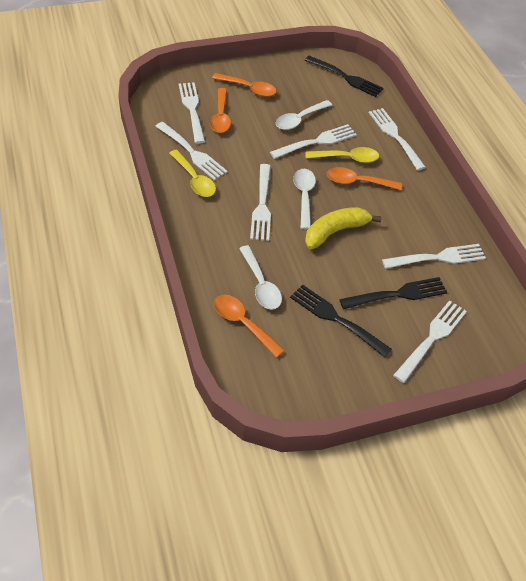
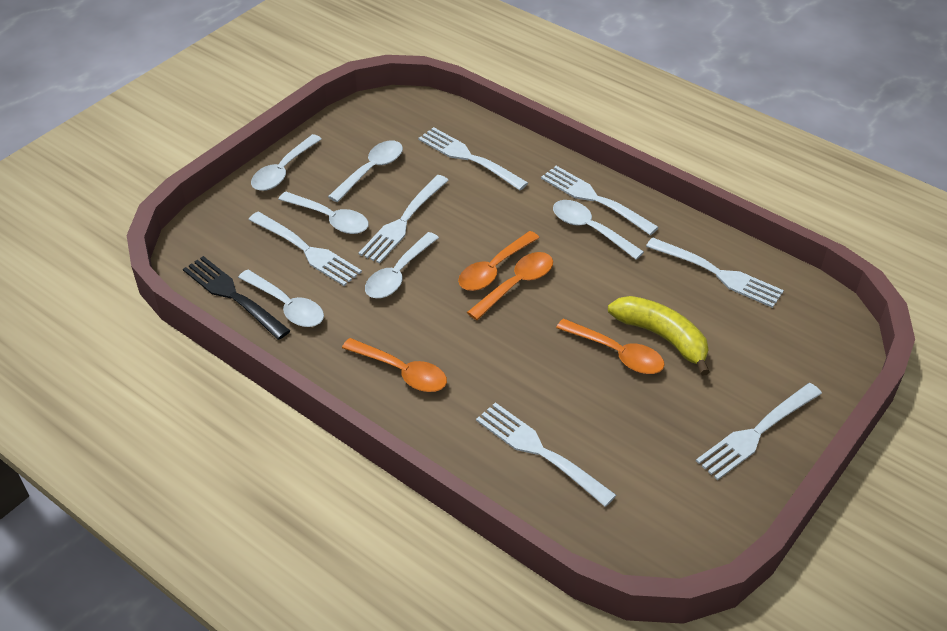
black fork: 3 -> 1
white spoon: 3 -> 6
yellow spoon: 2 -> 0

